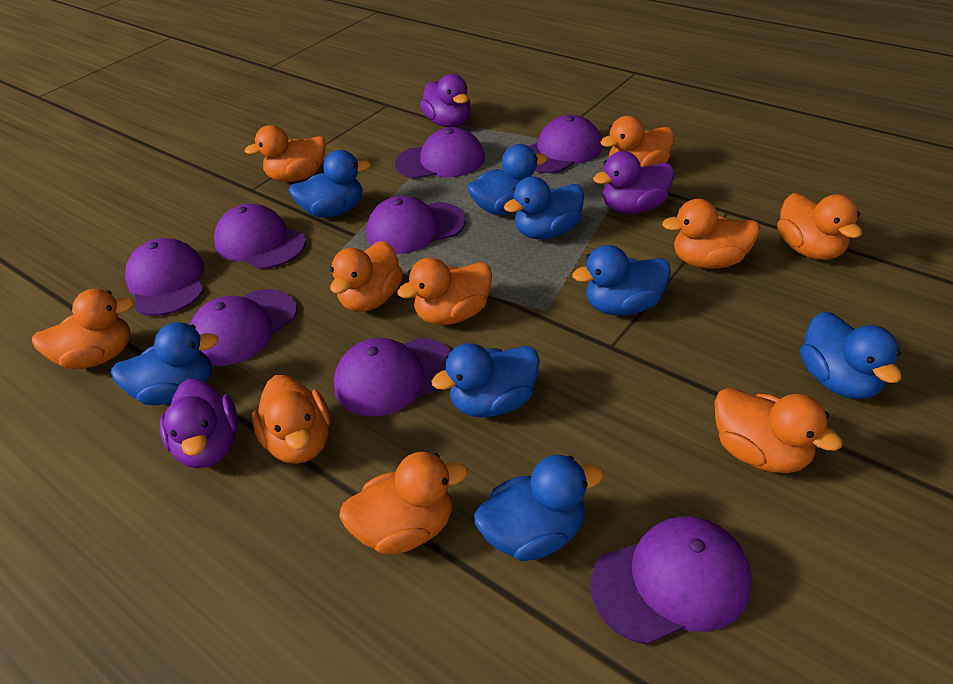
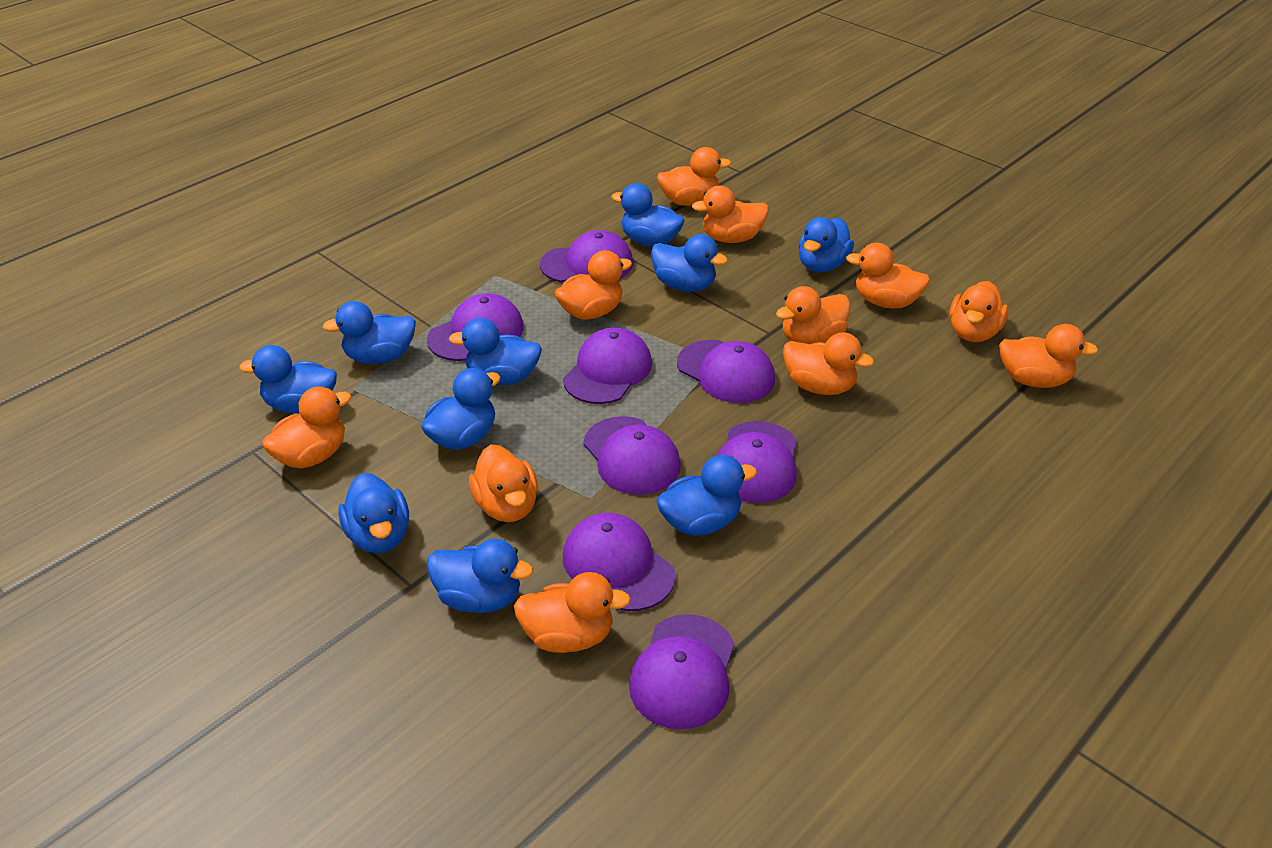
blue duck: 8 -> 10
orange duck: 10 -> 11
purple duck: 3 -> 0

